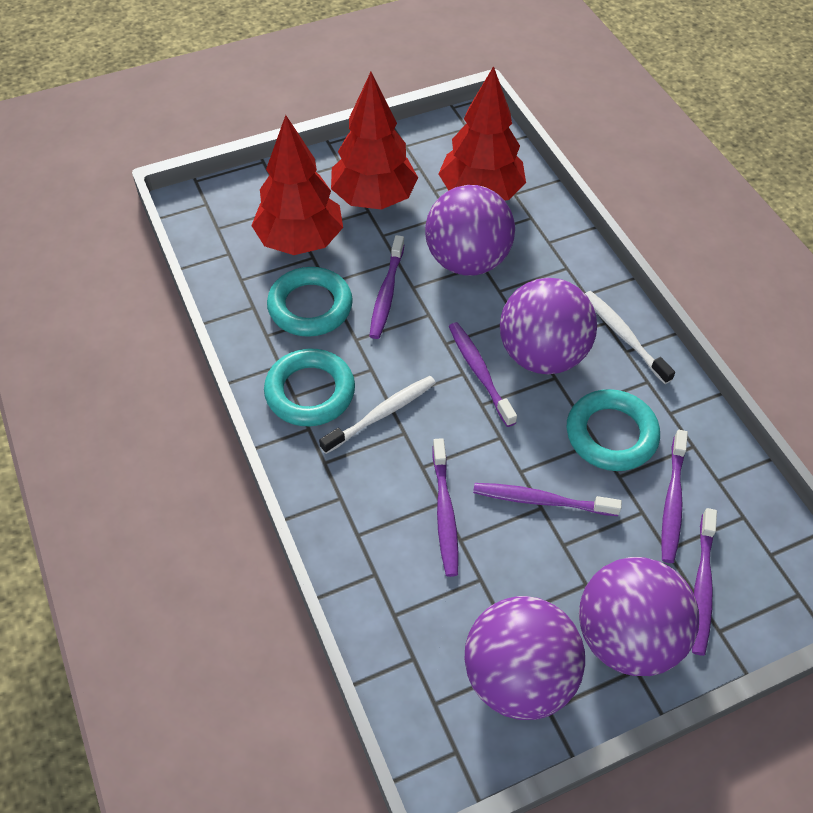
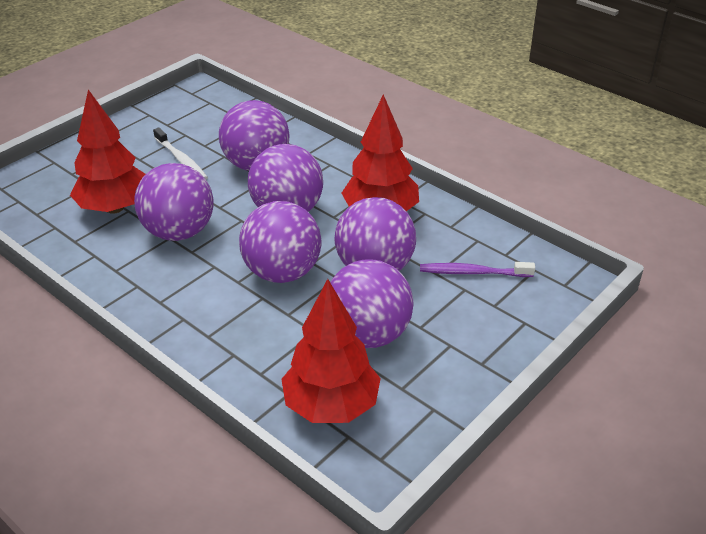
purple ball: 4 -> 6
purple toothbrush: 6 -> 1
turquoise ring: 3 -> 0
white toothbrush: 2 -> 1

